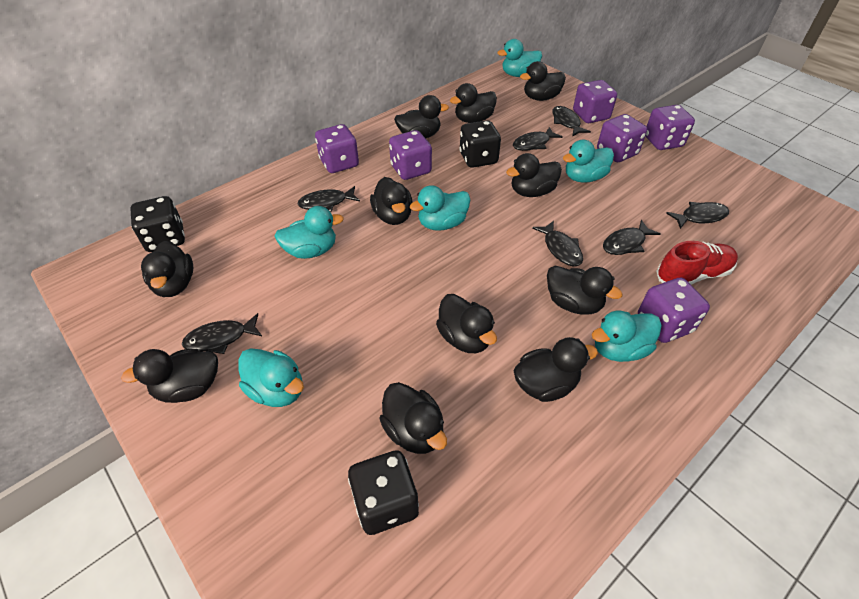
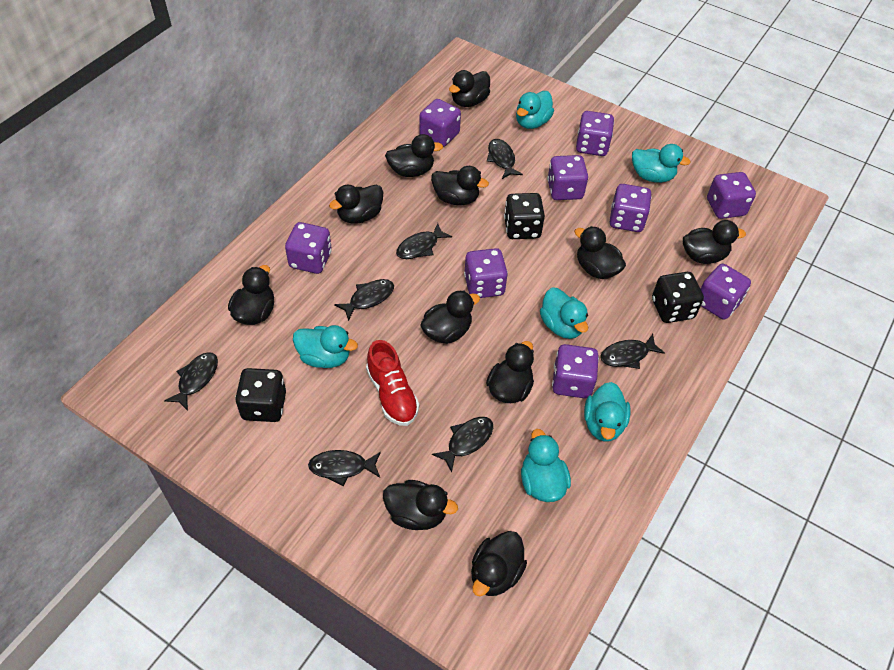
purple dice: 6 -> 9

